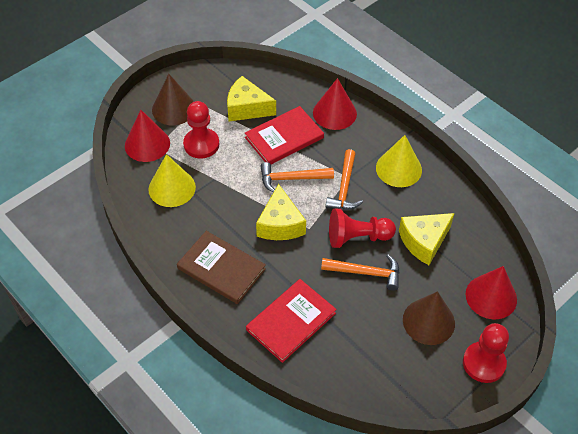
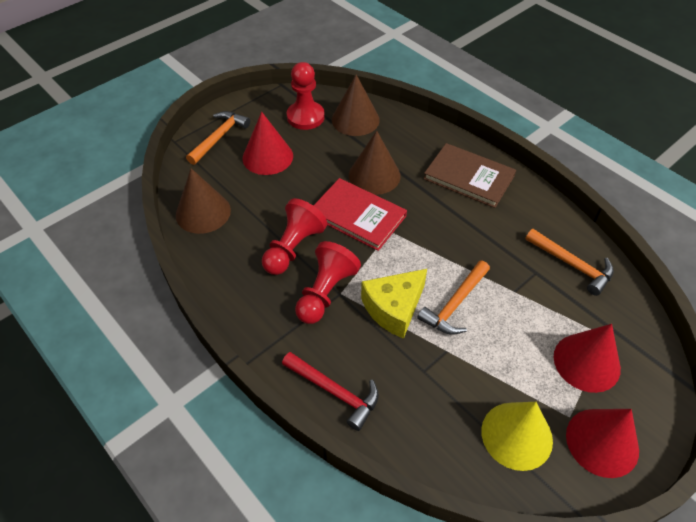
brown cone: 2 -> 3
red book: 2 -> 1
red hammer: 0 -> 1
yellow cheese: 3 -> 1
yellow cone: 2 -> 1

